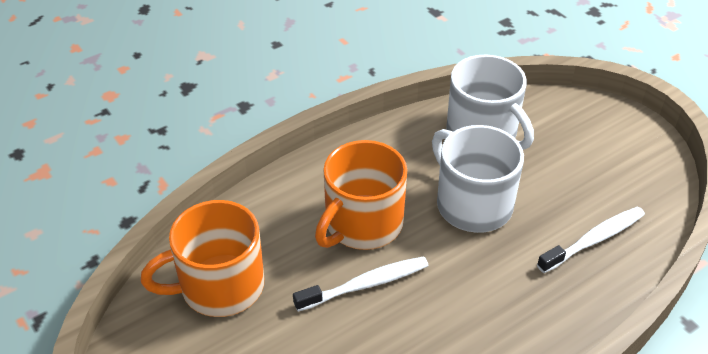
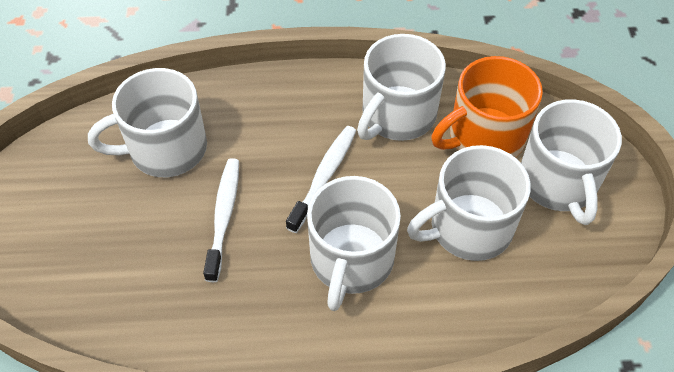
orange mug: 2 -> 1
white mug: 2 -> 5

